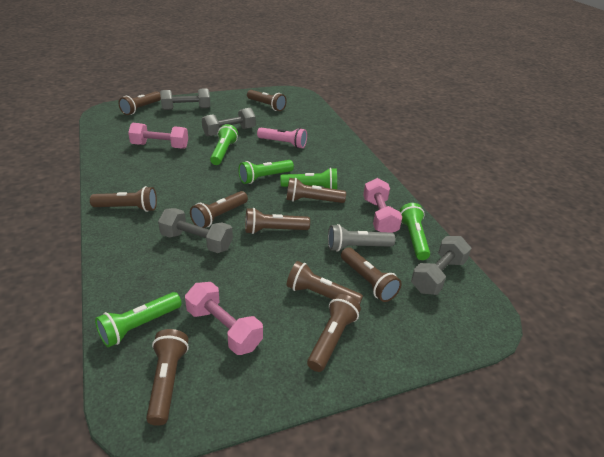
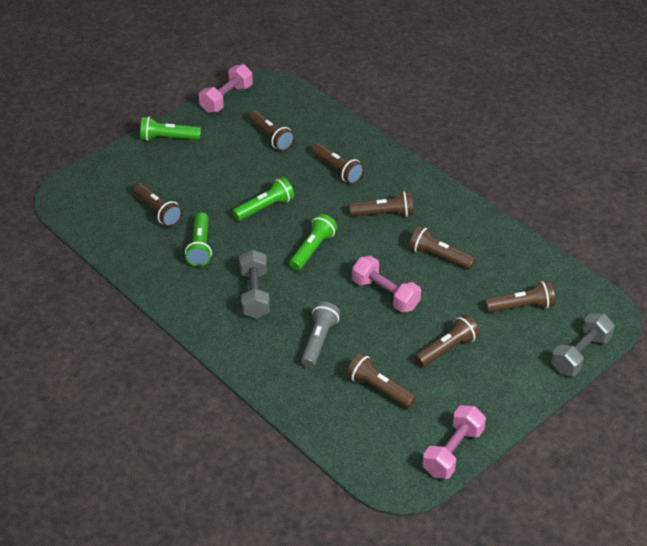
brown flashlight: 10 -> 8
green flashlight: 5 -> 4
grey dumbbell: 4 -> 2
pink flashlight: 1 -> 0

